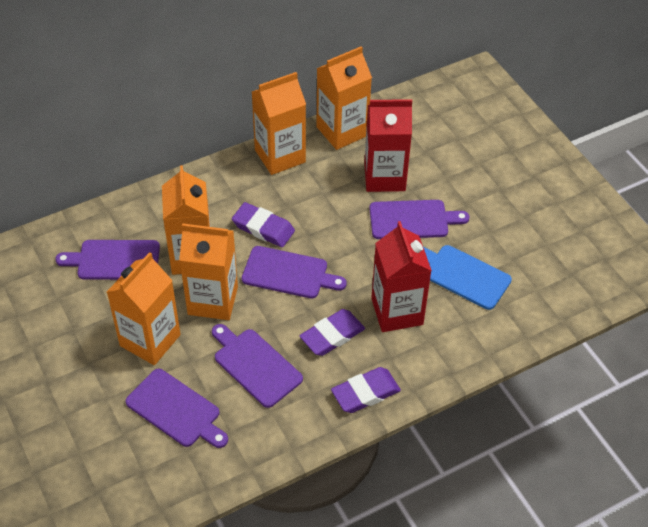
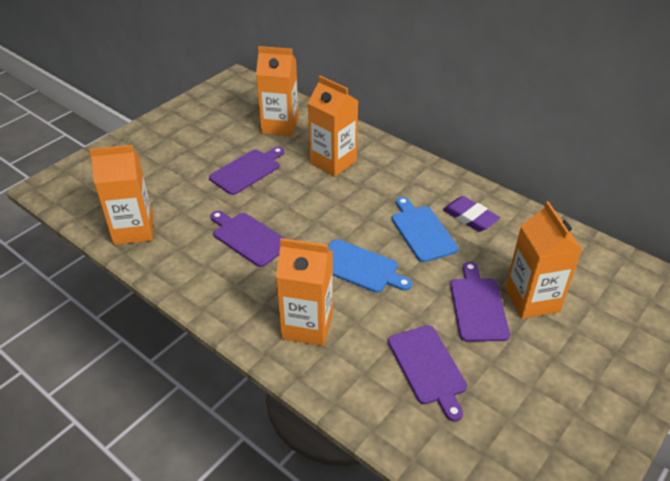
blue cutting board: 1 -> 2
purple cutting board: 5 -> 4
purple eraser: 3 -> 1
red carton: 2 -> 0

